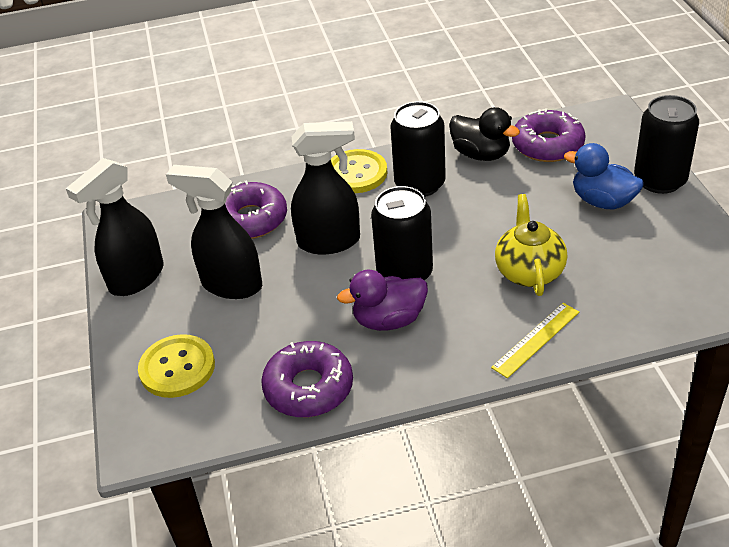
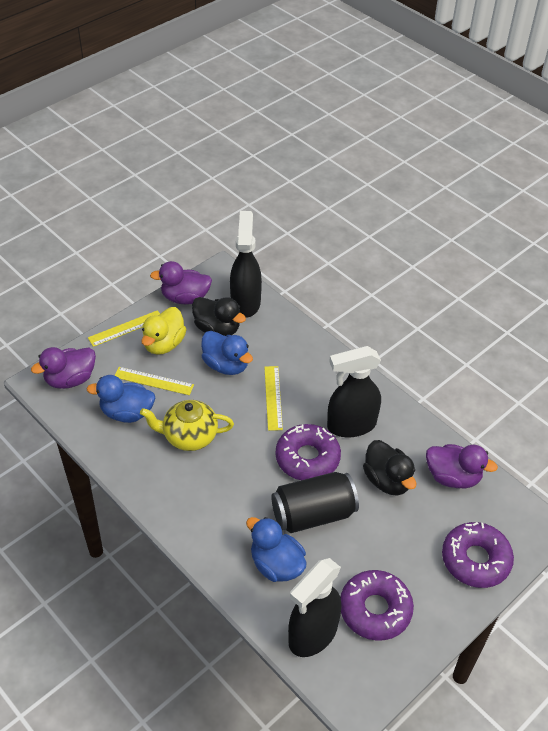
black can: 3 -> 1
black duck: 1 -> 2
blue duck: 1 -> 3
purple duck: 1 -> 3
yellow button: 2 -> 0
yellow duck: 0 -> 1
yellow ruler: 1 -> 3

